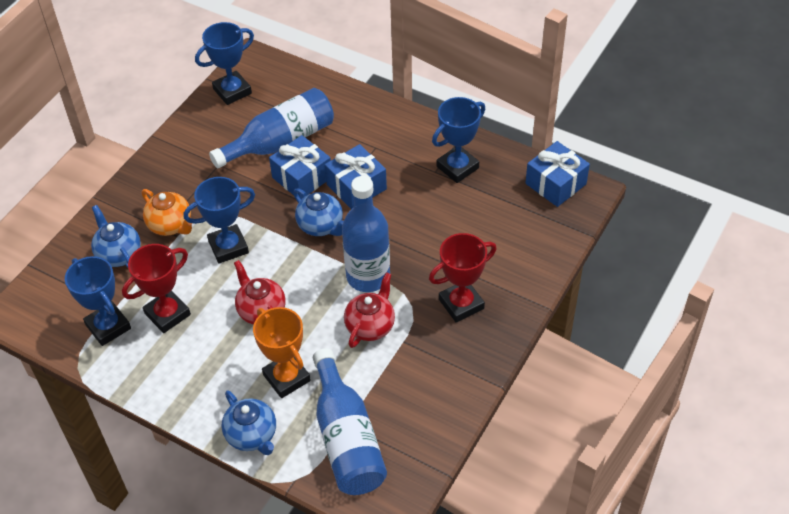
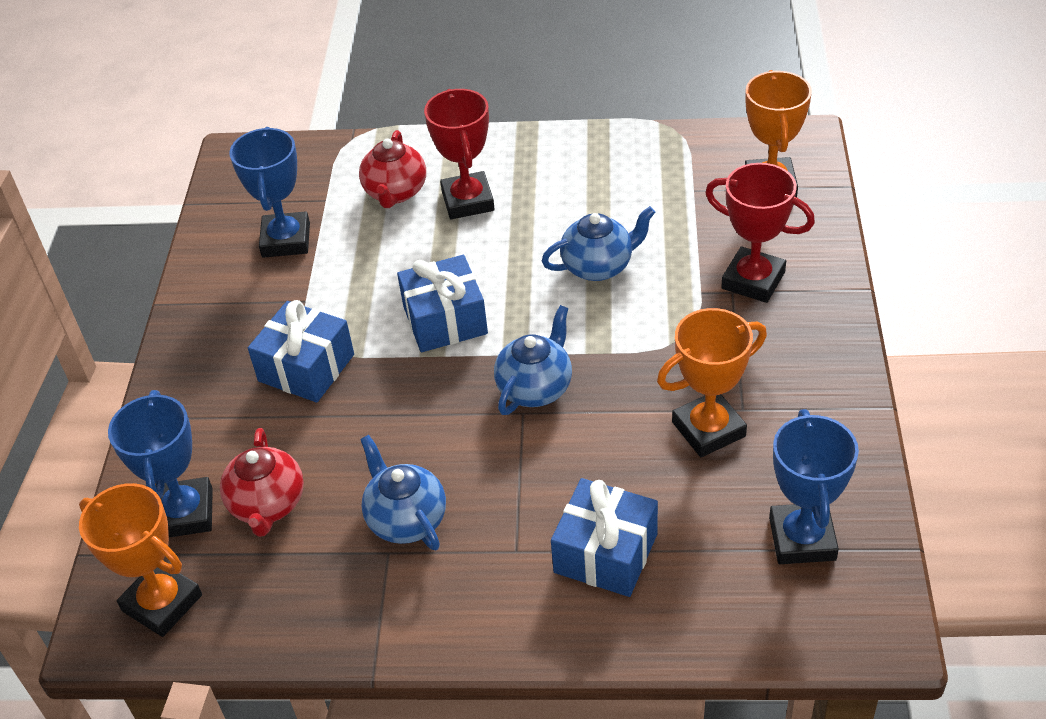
blue bottle: 3 -> 0
blue trophy: 4 -> 3
orange teapot: 1 -> 0
orange trophy: 1 -> 3

